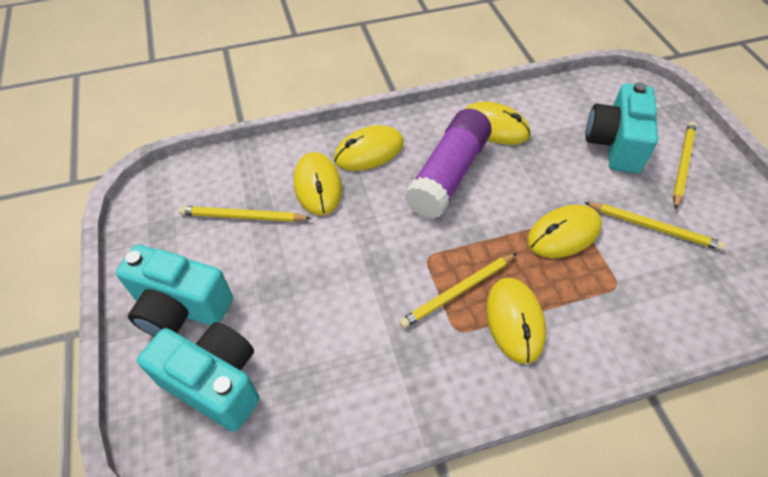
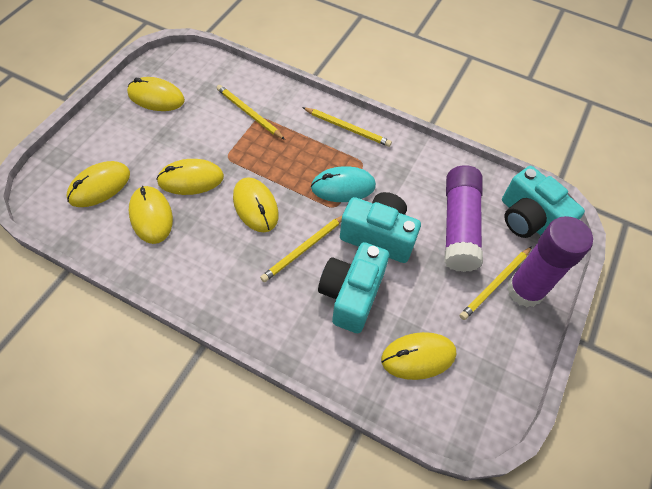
purple glue stick: 1 -> 2
turquoise mouse: 0 -> 1
yellow mouse: 5 -> 6

